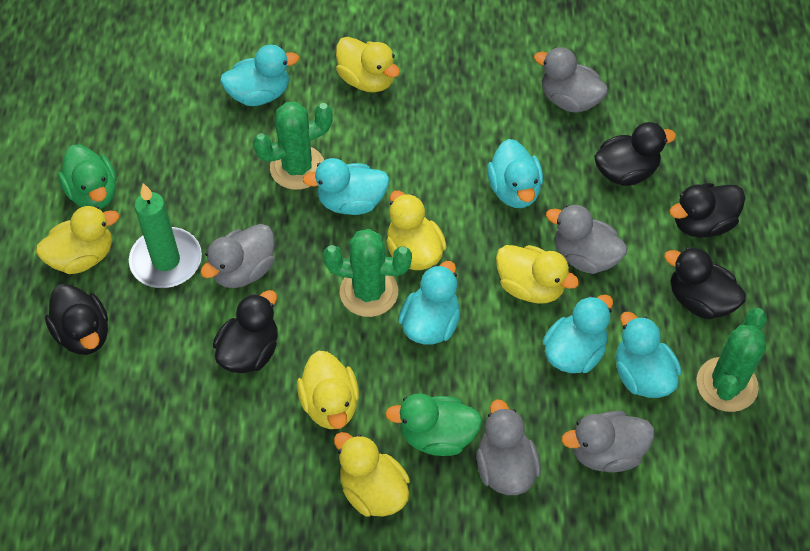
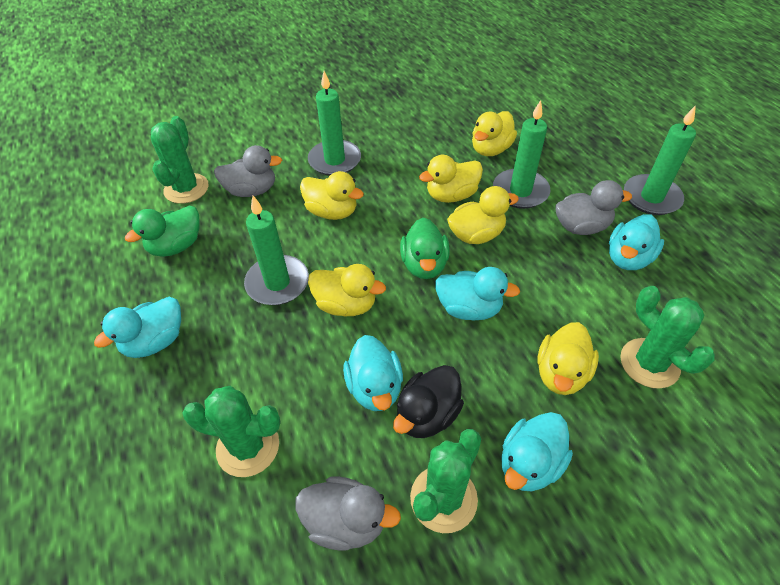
black duck: 5 -> 1
green cactus: 3 -> 4
green candle: 1 -> 4
grey duck: 5 -> 3
turquoise duck: 6 -> 5

